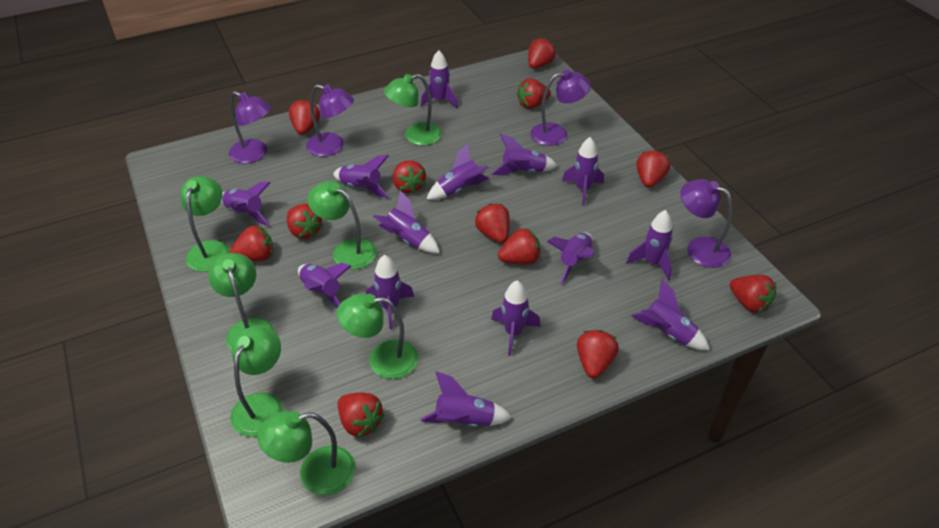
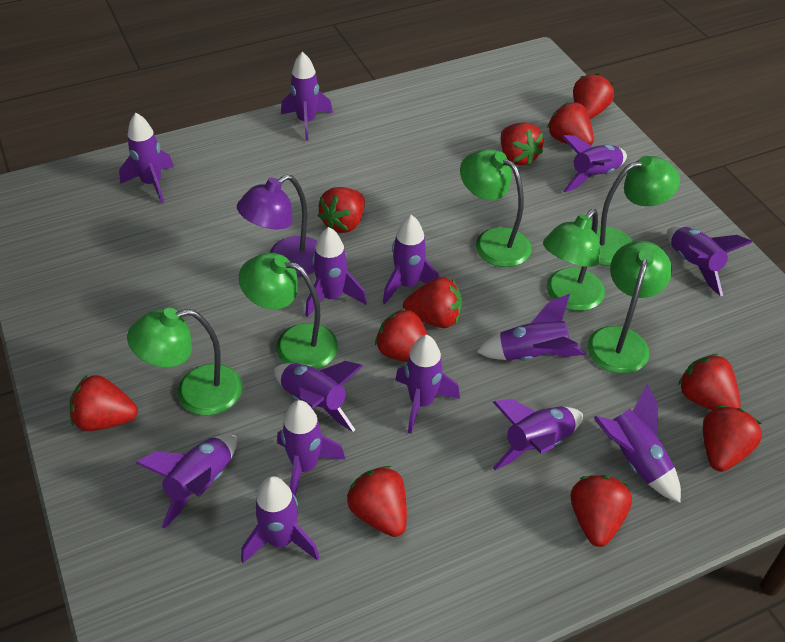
green lamp: 7 -> 6
purple lamp: 4 -> 1
red strawberry: 12 -> 11

